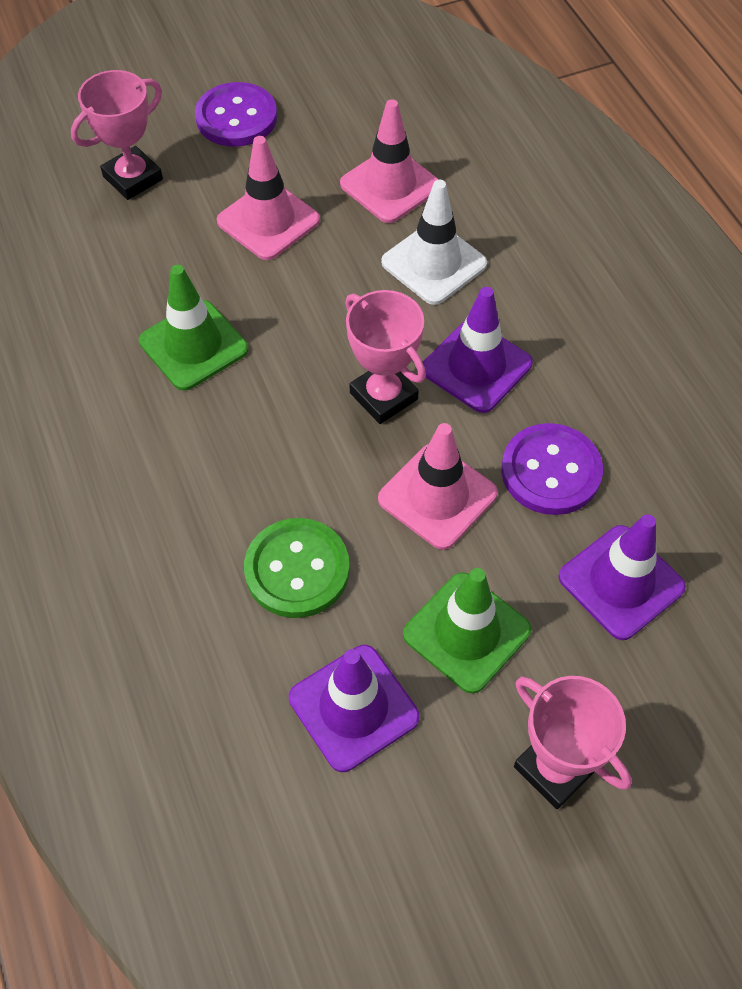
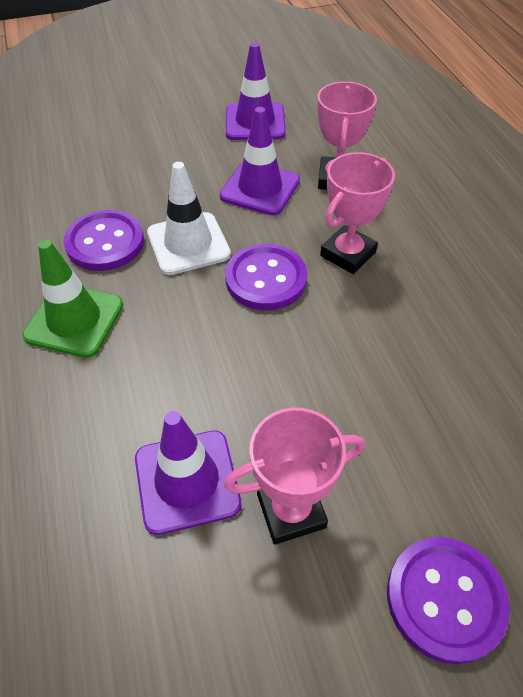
green button: 1 -> 0
green traffic cone: 2 -> 1
pink traffic cone: 3 -> 0
purple button: 2 -> 3

